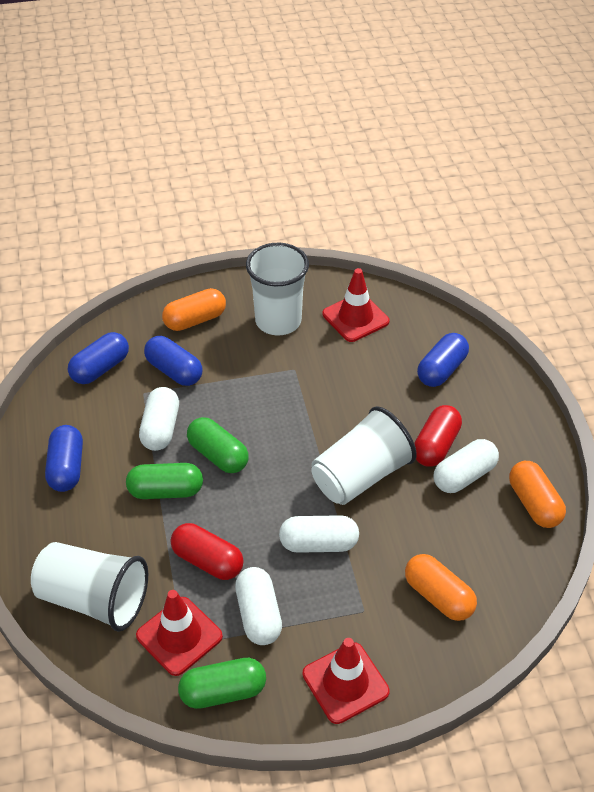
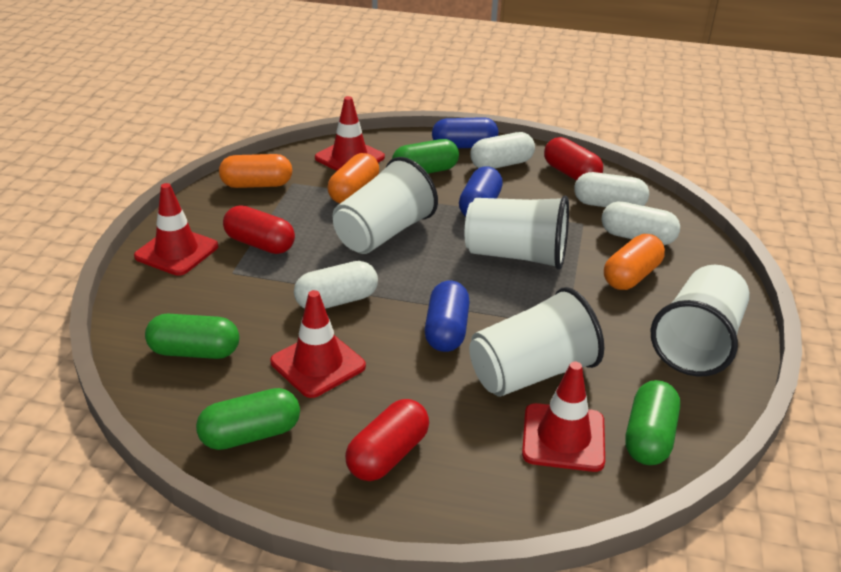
blue capsule: 4 -> 3
green capsule: 3 -> 4
red capsule: 2 -> 3
red traffic cone: 3 -> 4
white cup: 3 -> 4

